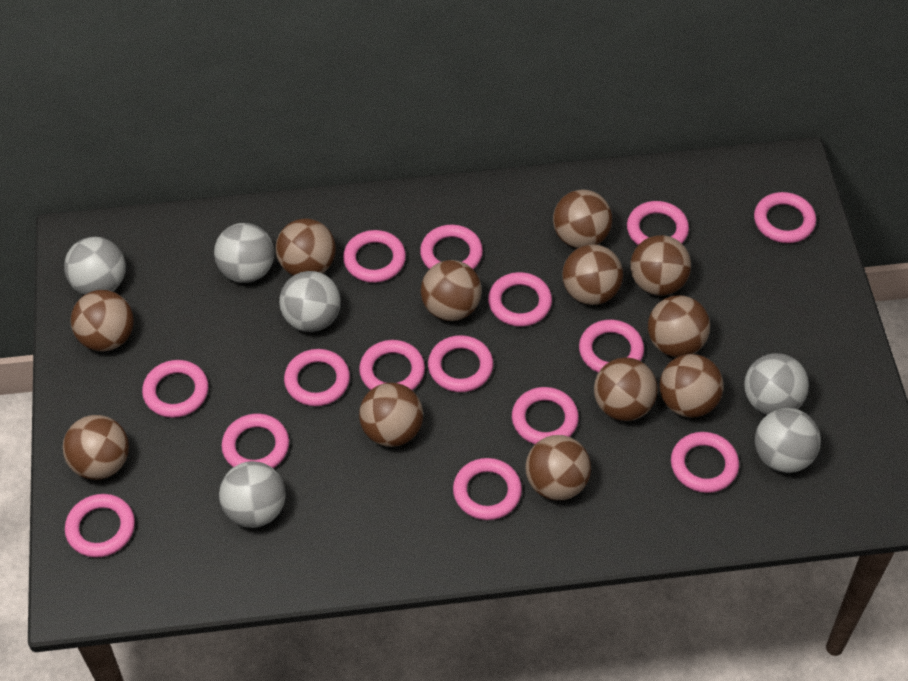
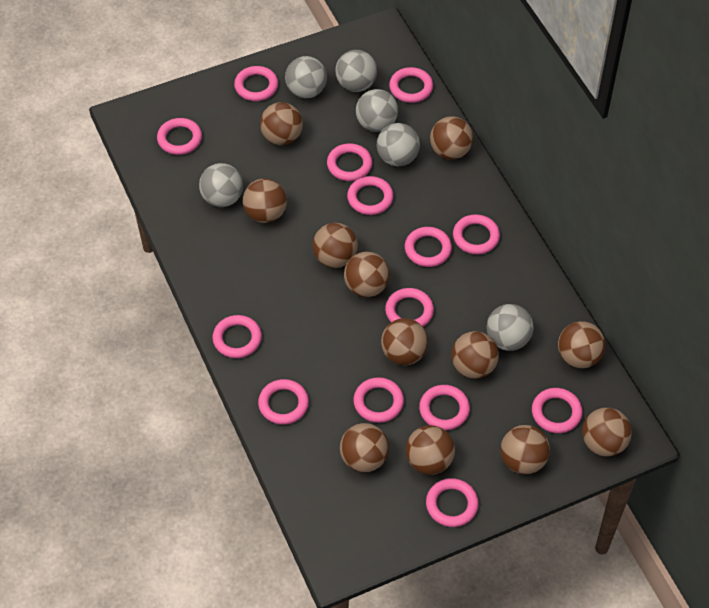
pink ring: 15 -> 14

